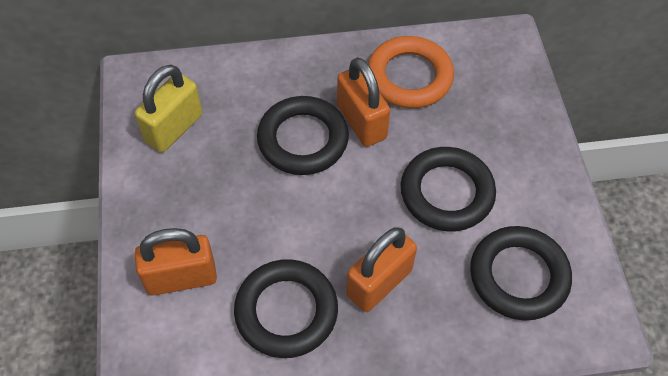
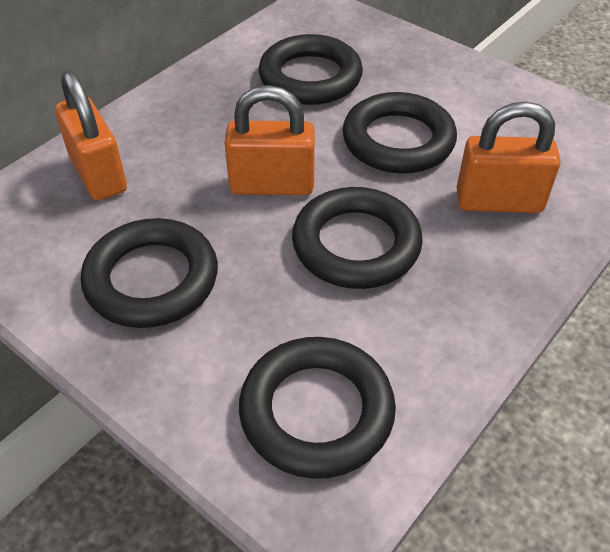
black ring: 4 -> 5
orange ring: 1 -> 0
yellow padlock: 1 -> 0

